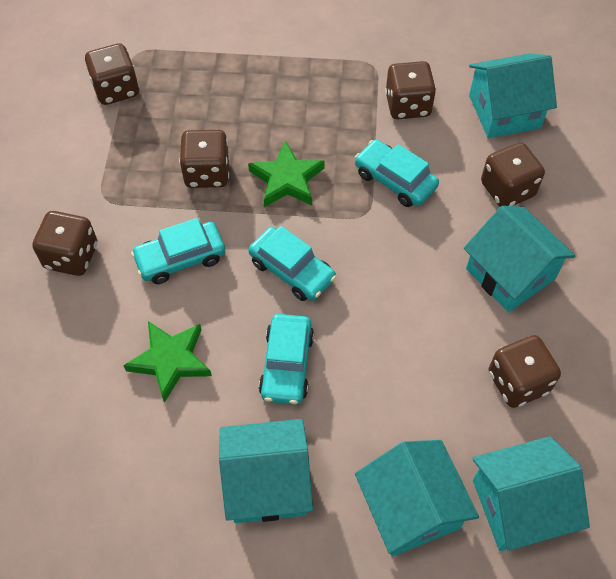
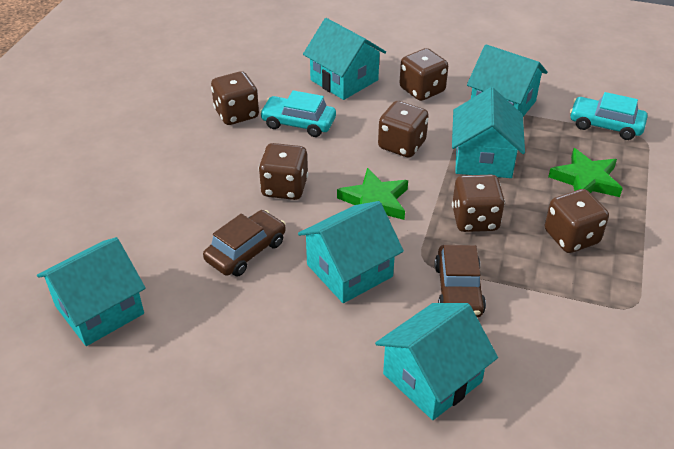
brown car: 0 -> 2
turquoise car: 4 -> 2
turquoise house: 5 -> 6

